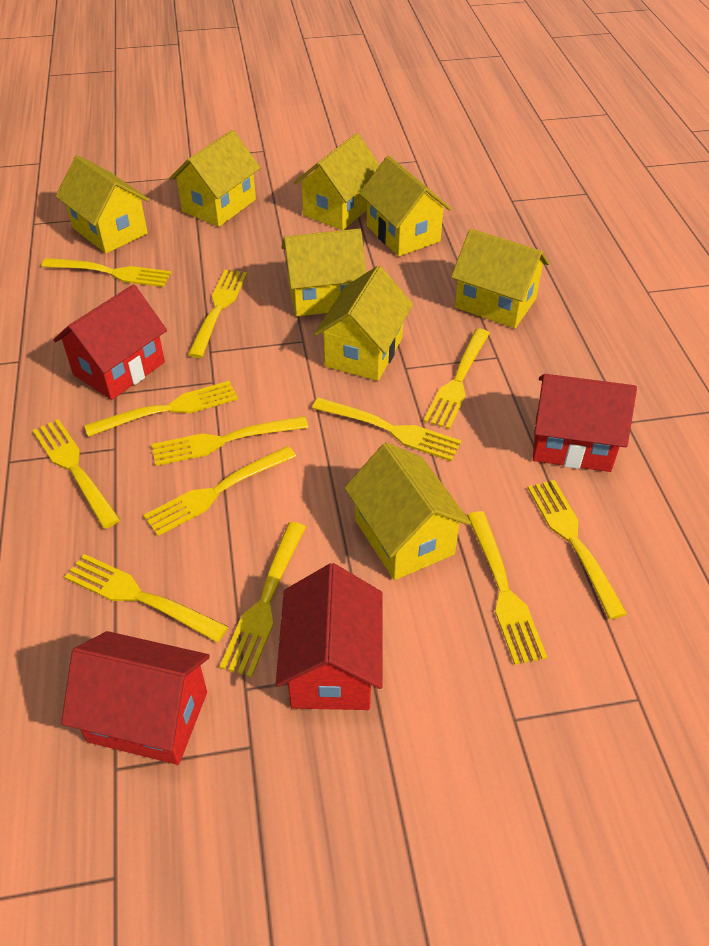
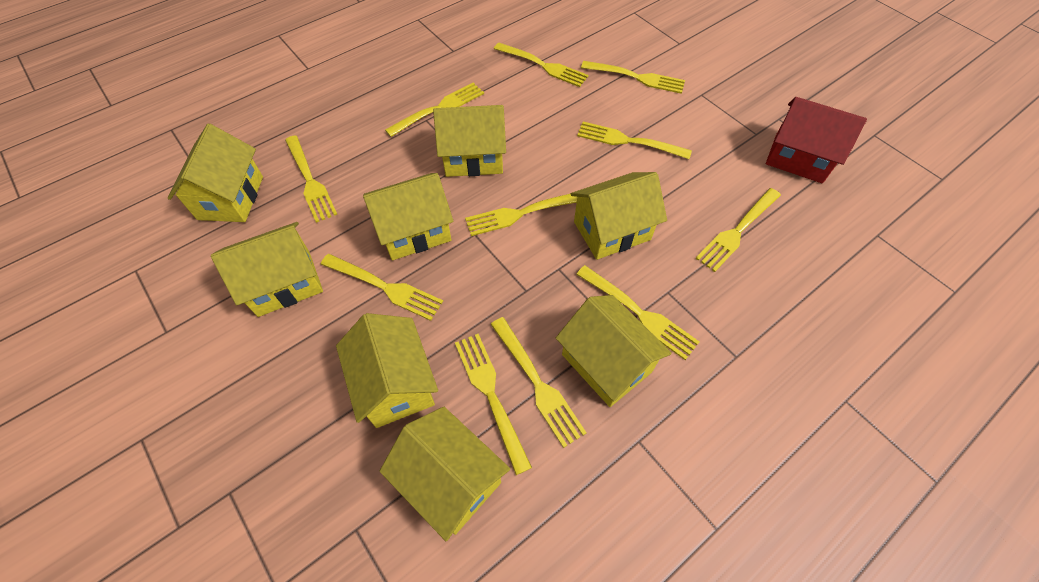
red house: 4 -> 1
yellow fork: 12 -> 11

